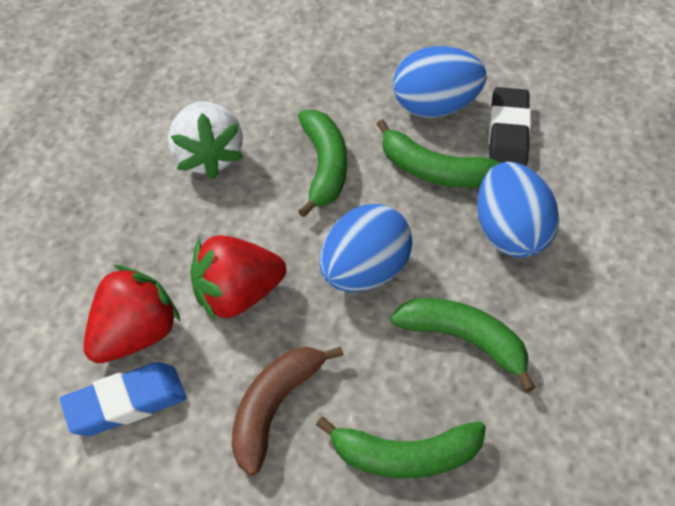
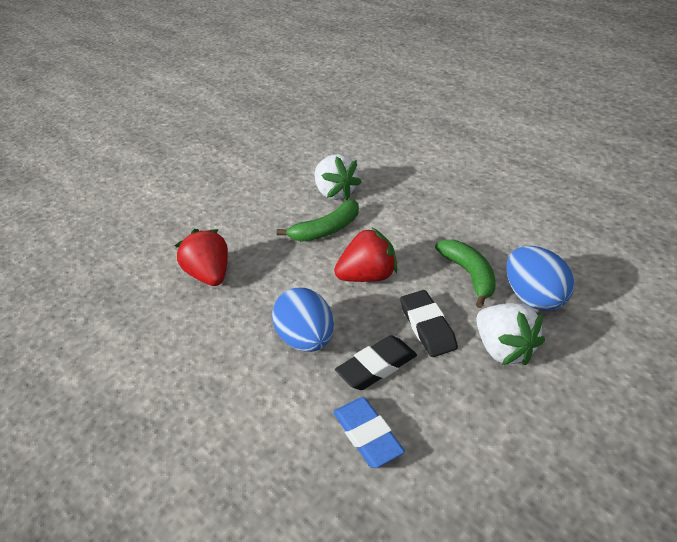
black eraser: 1 -> 2
blue egg: 3 -> 2
brown banana: 1 -> 0
green banana: 4 -> 2
white strawberry: 1 -> 2

